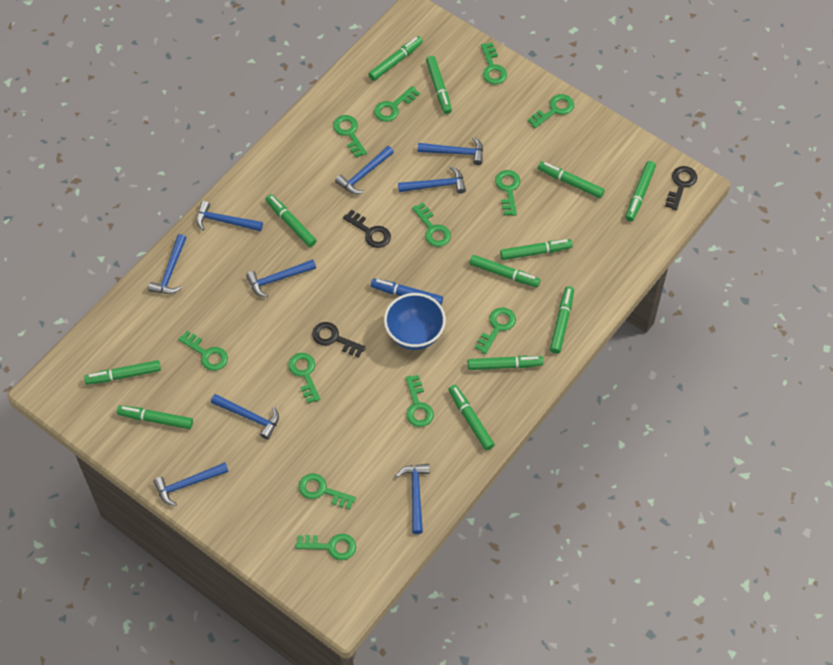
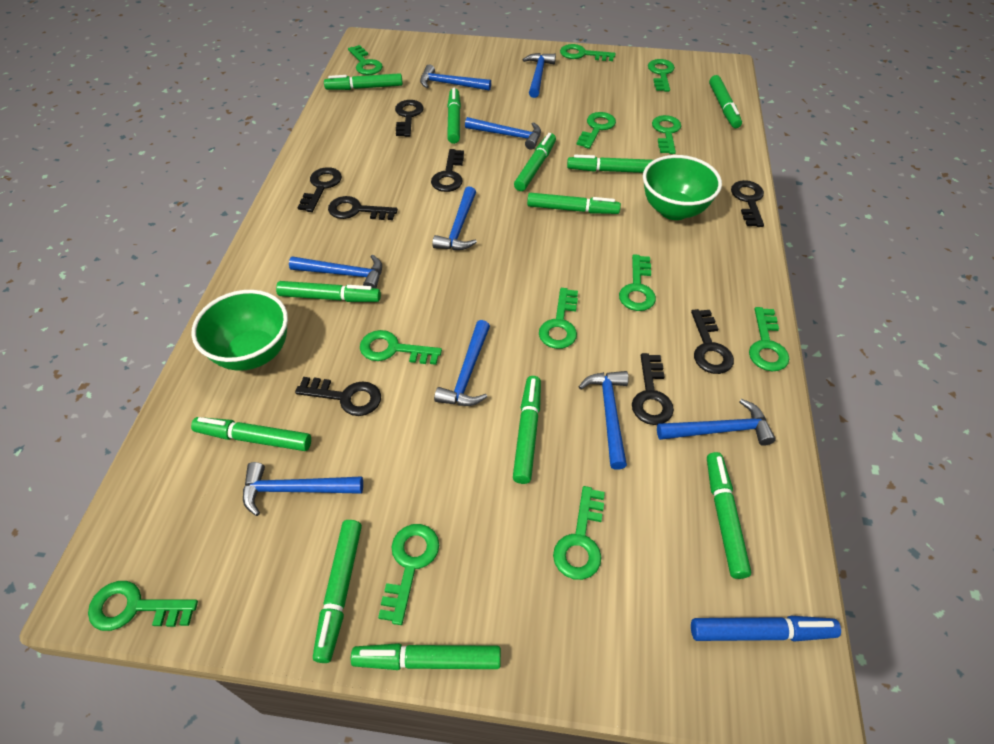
black key: 3 -> 8
blue bowl: 1 -> 0
green bowl: 0 -> 2

